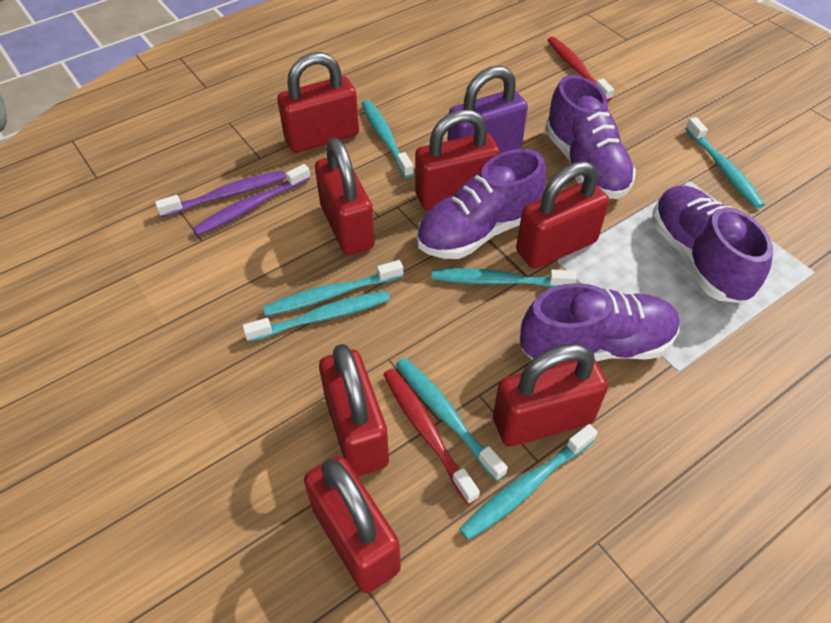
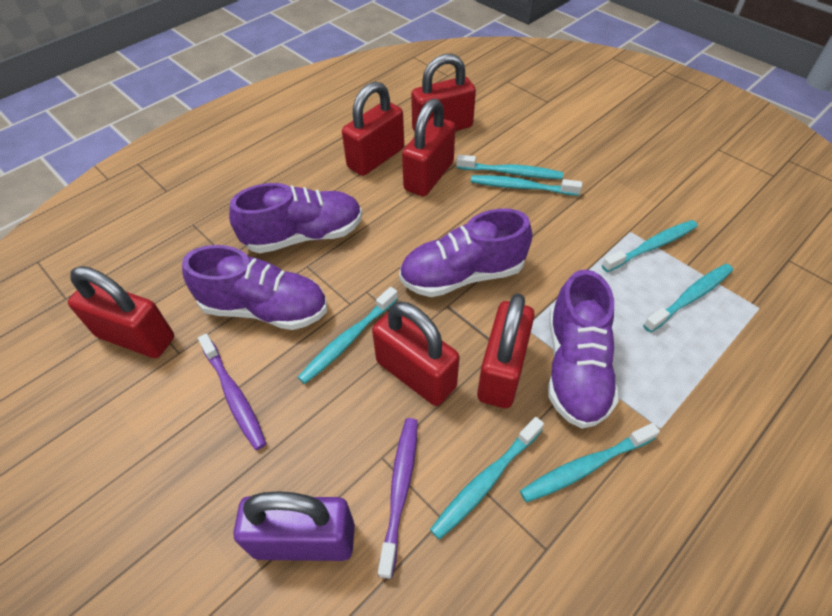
red padlock: 7 -> 6
red toothbrush: 2 -> 0

